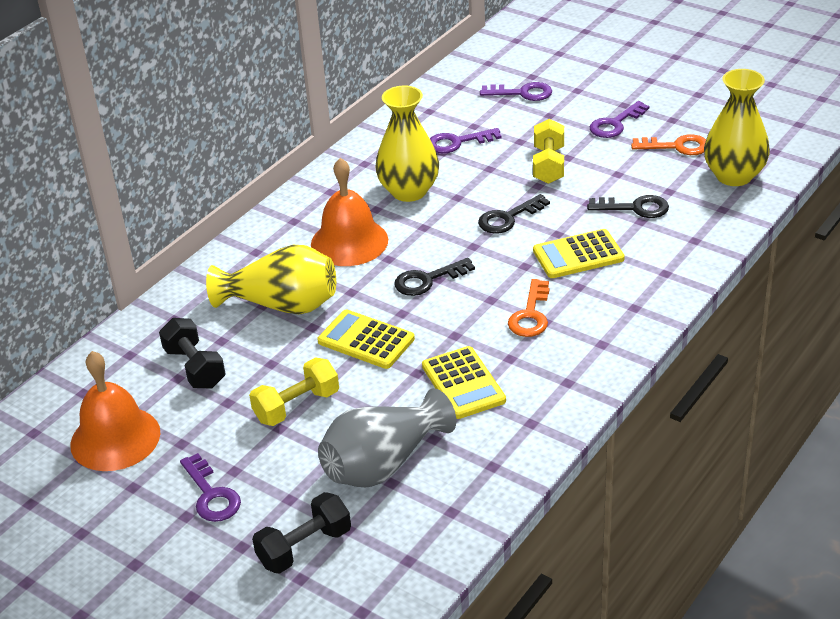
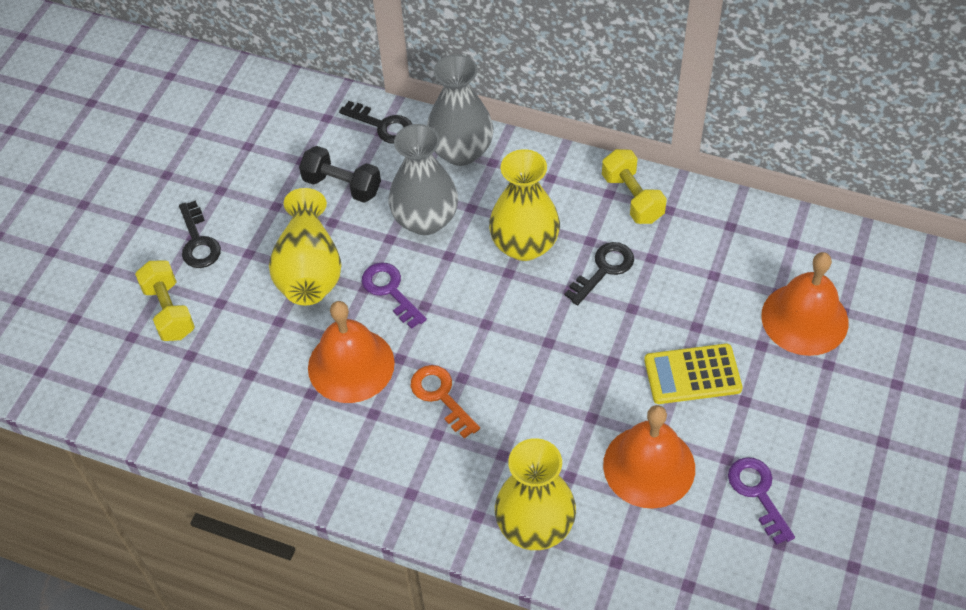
black dumbbell: 2 -> 1
grey vase: 1 -> 2
orange bell: 2 -> 3
orange key: 2 -> 1
purple key: 4 -> 2
yellow calculator: 3 -> 1

